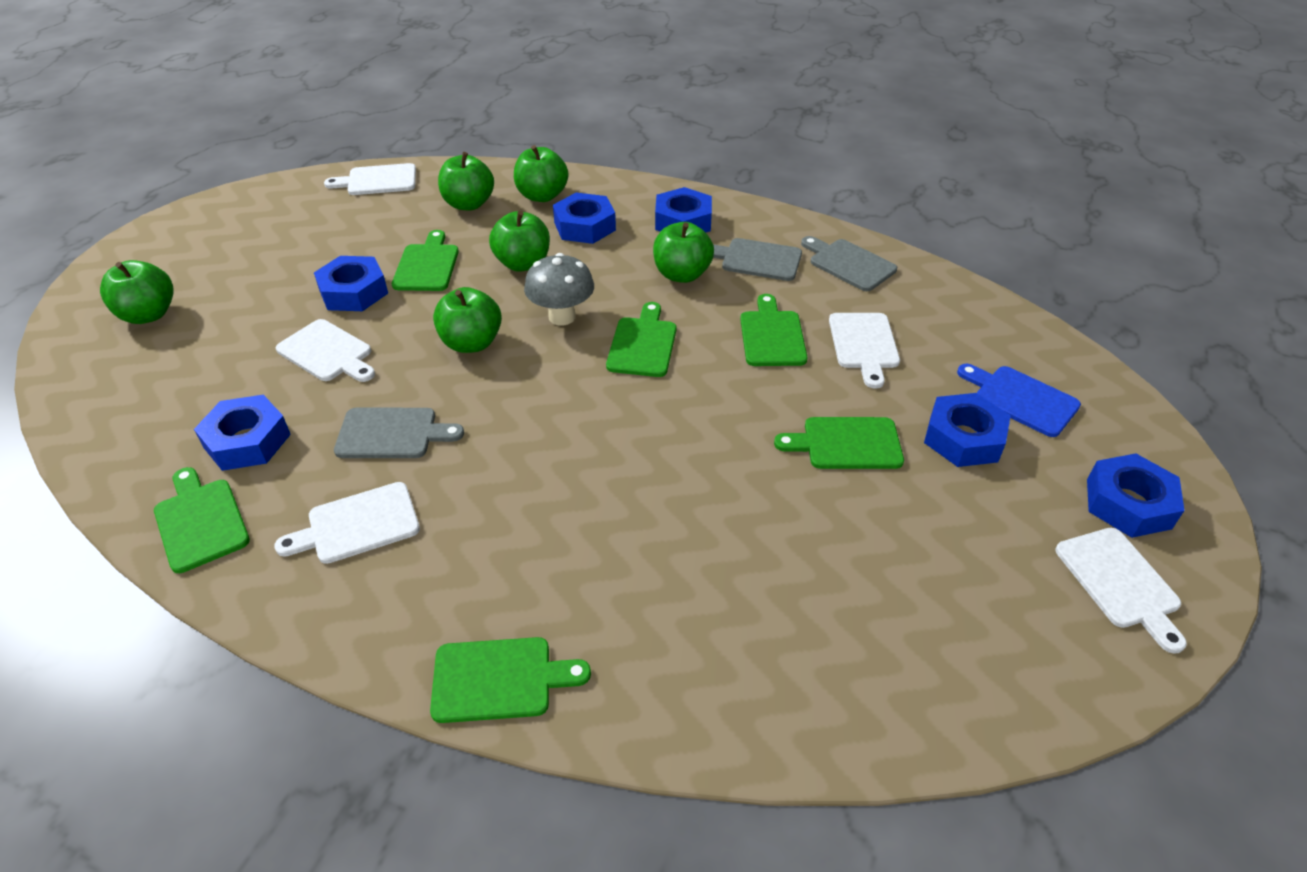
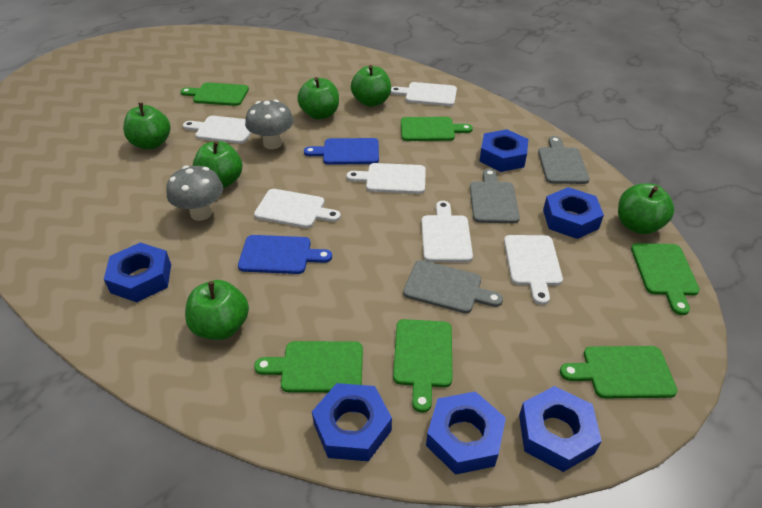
blue cutting board: 1 -> 2
grey mushroom: 1 -> 2
white cutting board: 5 -> 6

